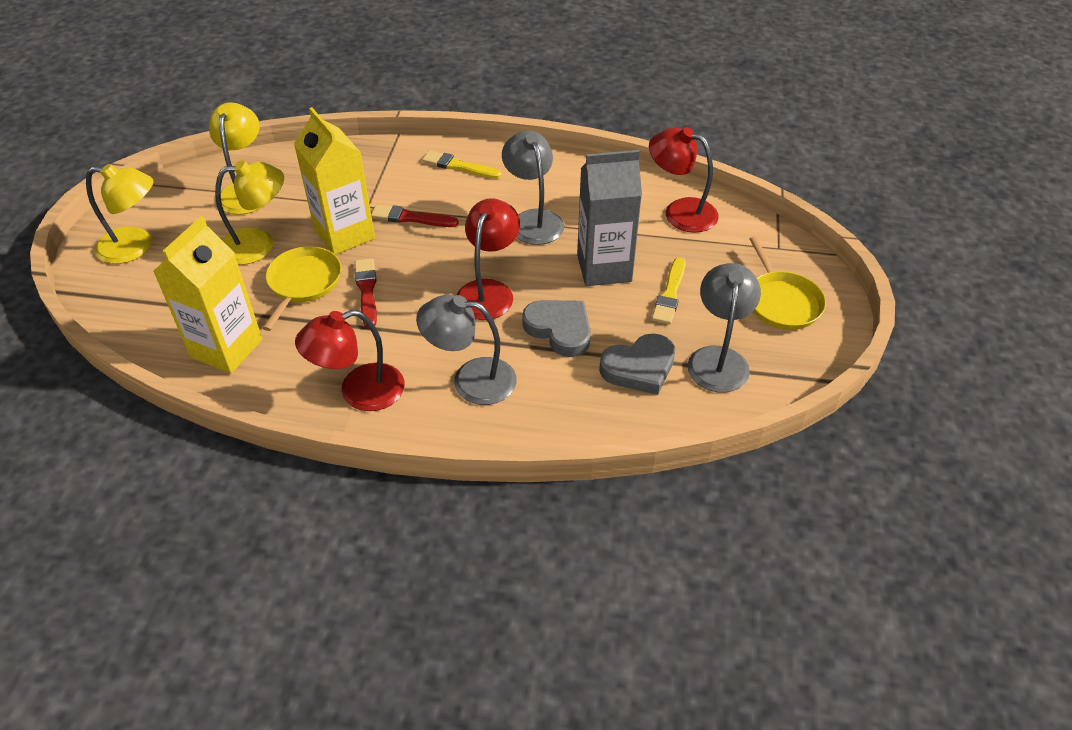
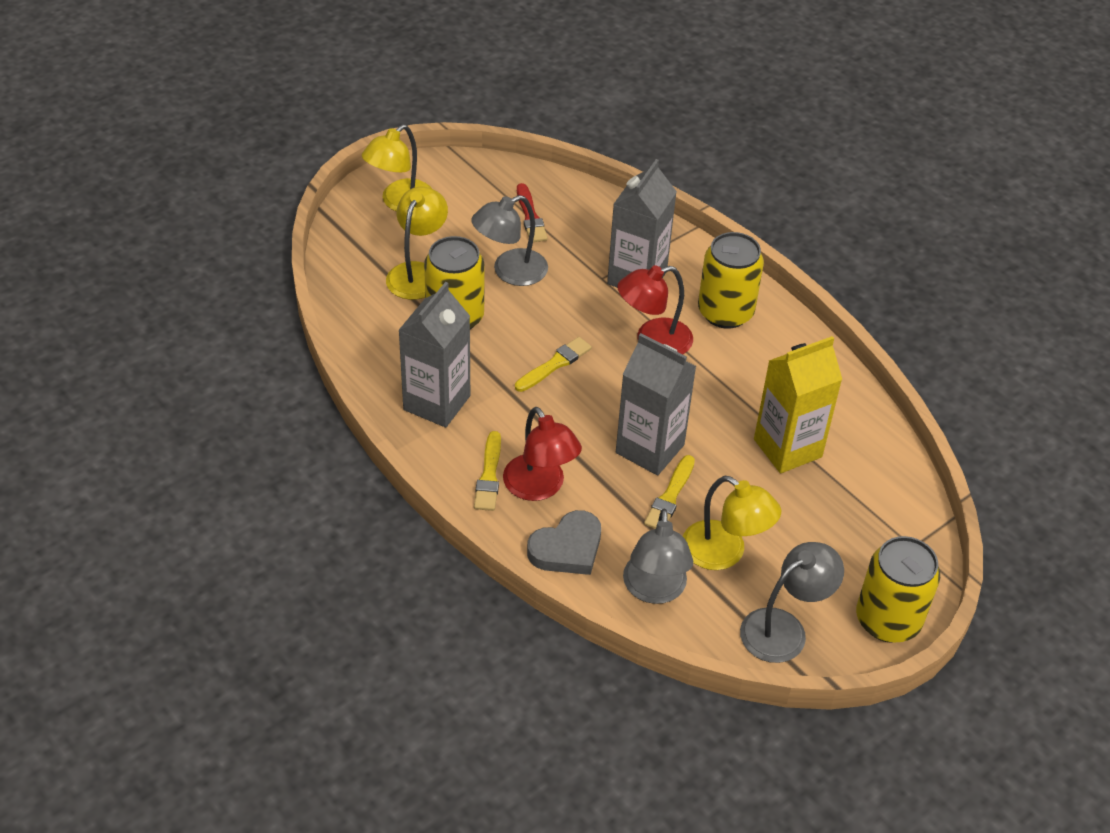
grey carton: 1 -> 3
grey heart: 2 -> 1
red brush: 2 -> 1
red lamp: 3 -> 2
yellow brush: 2 -> 3
yellow can: 0 -> 3
yellow carton: 2 -> 1
yellow pan: 2 -> 0

